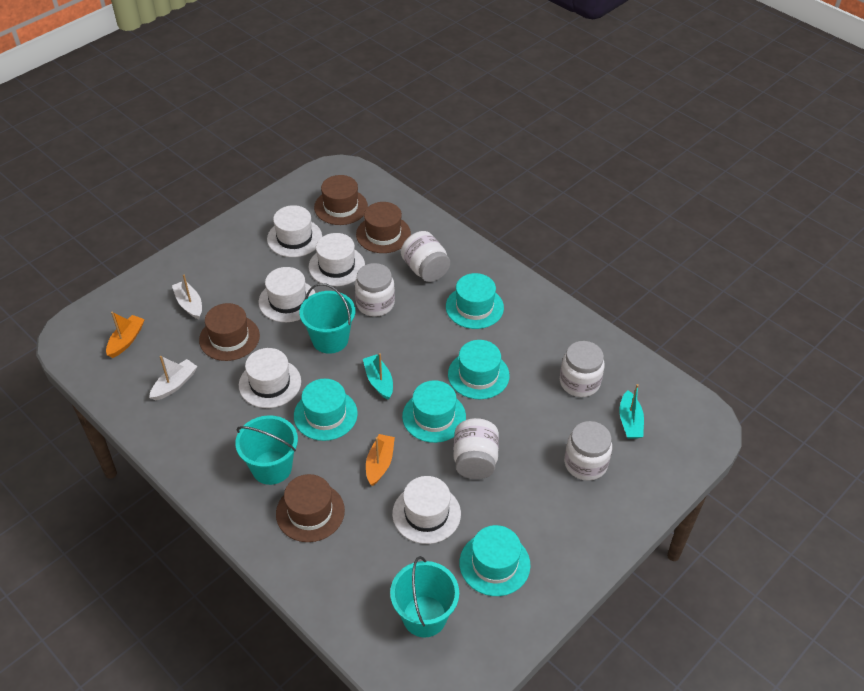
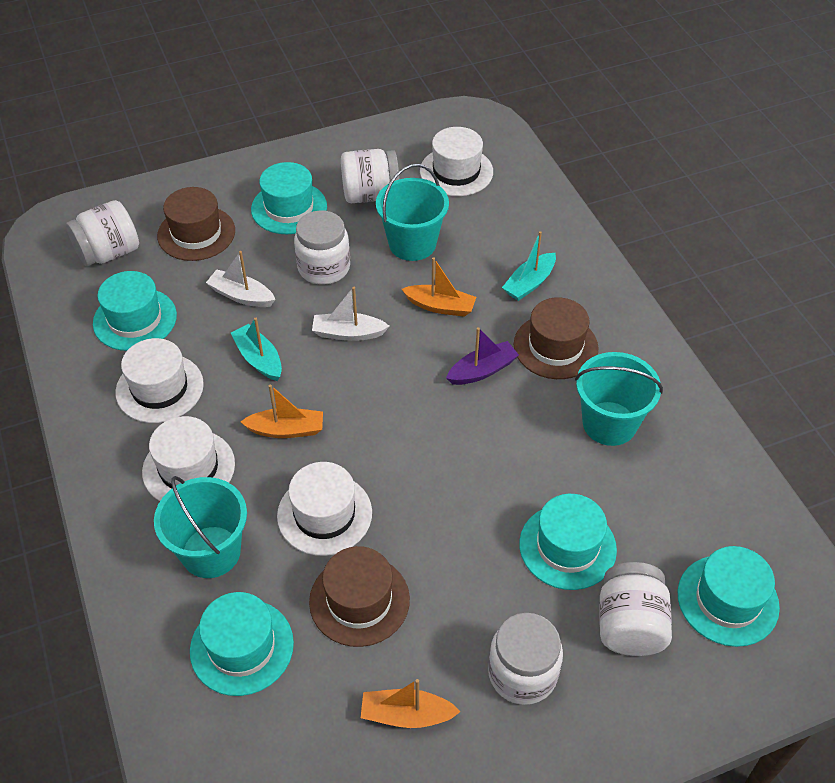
brown hat: 4 -> 3
orange boat: 2 -> 3
purple boat: 0 -> 1
white hat: 5 -> 4

